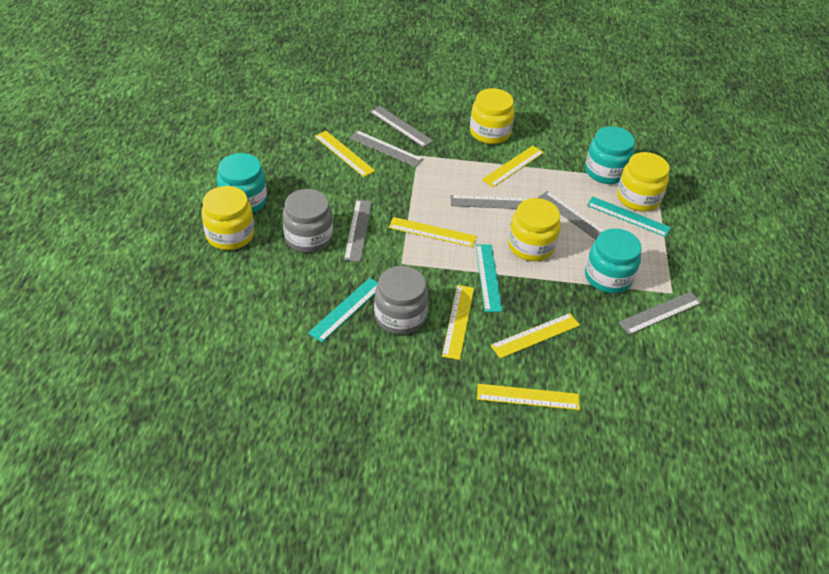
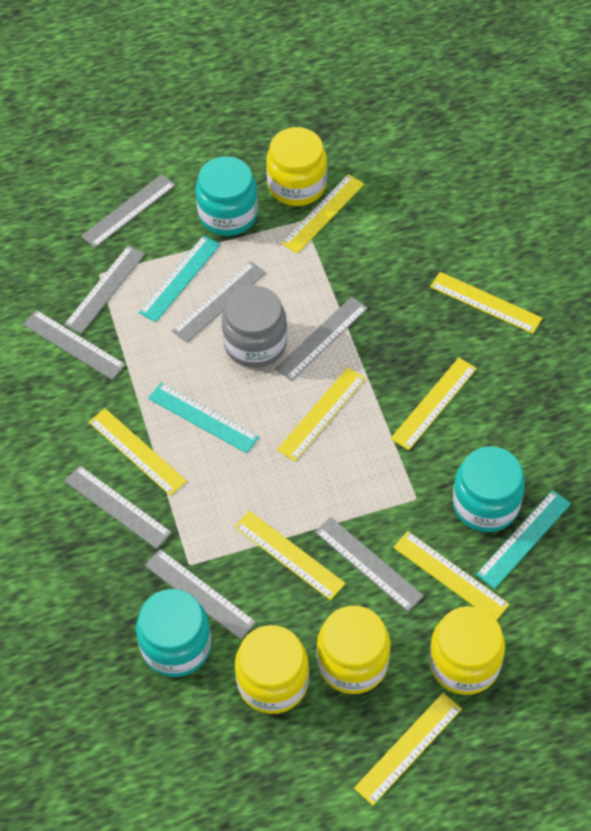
grey jar: 2 -> 1
grey ruler: 6 -> 8
yellow ruler: 6 -> 8

